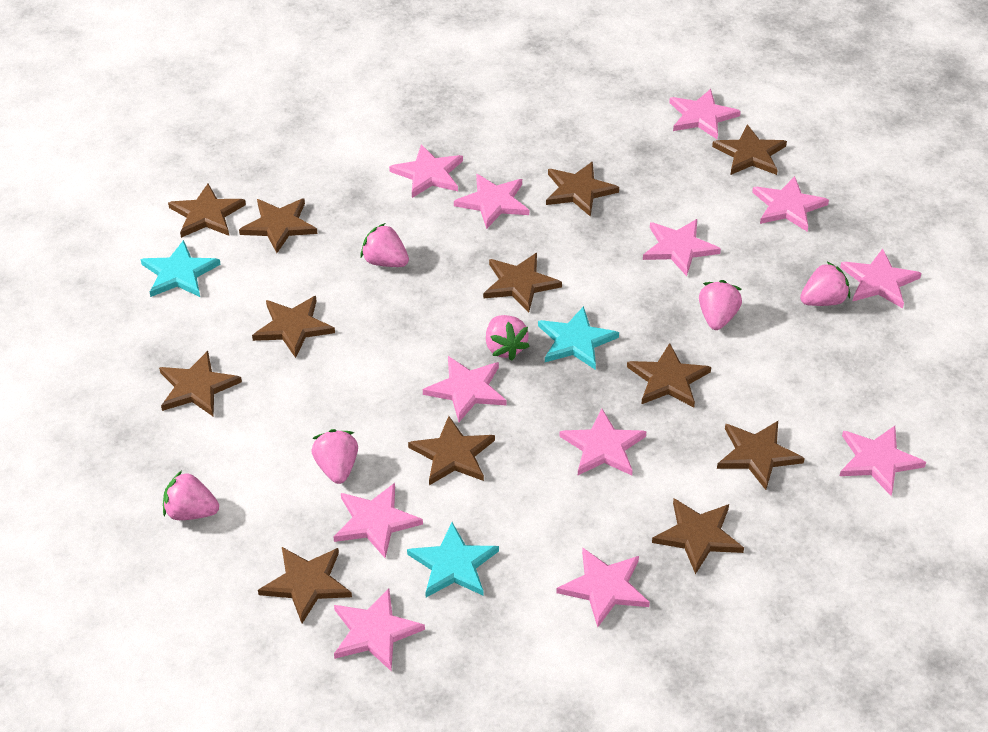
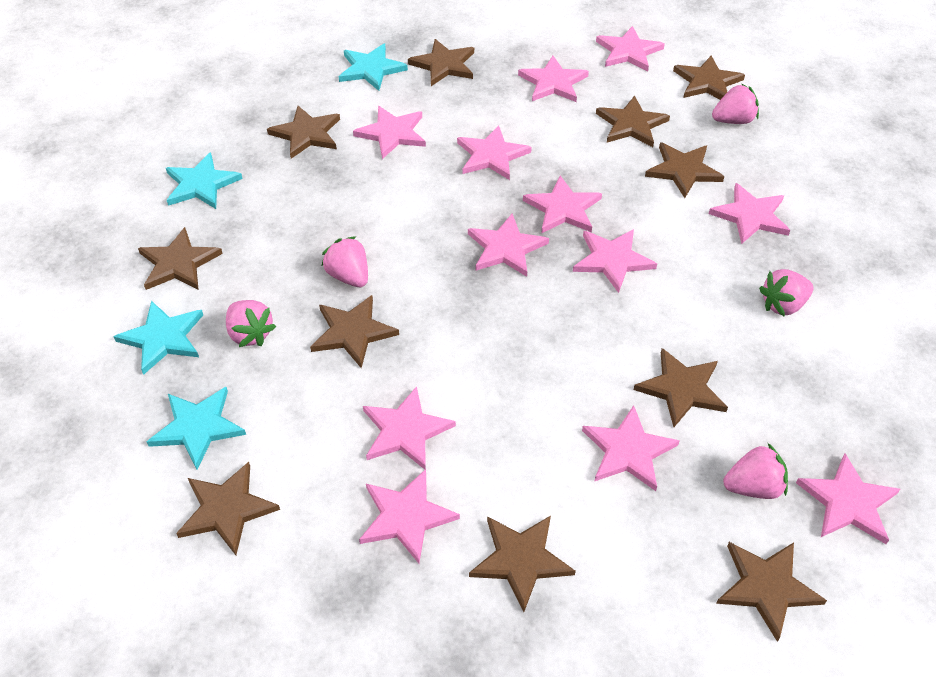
brown star: 12 -> 11
pink strawberry: 6 -> 5
turquoise star: 3 -> 4

